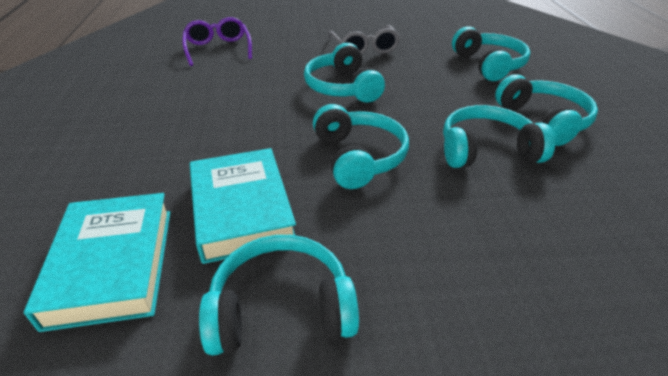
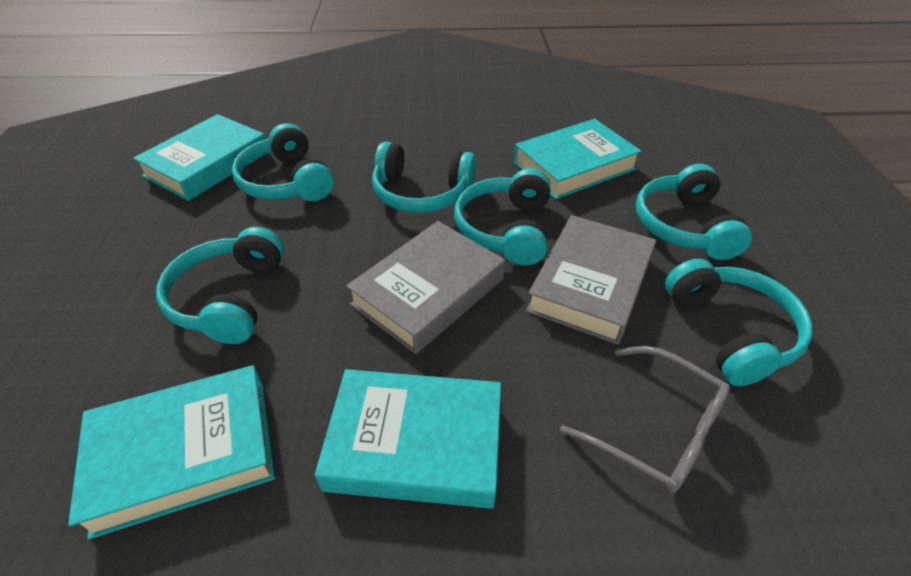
grey book: 0 -> 2
purple glasses: 1 -> 0
turquoise book: 2 -> 4

